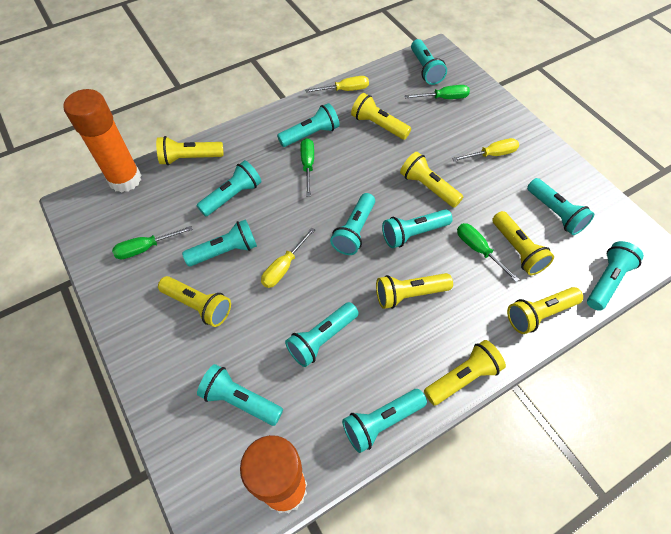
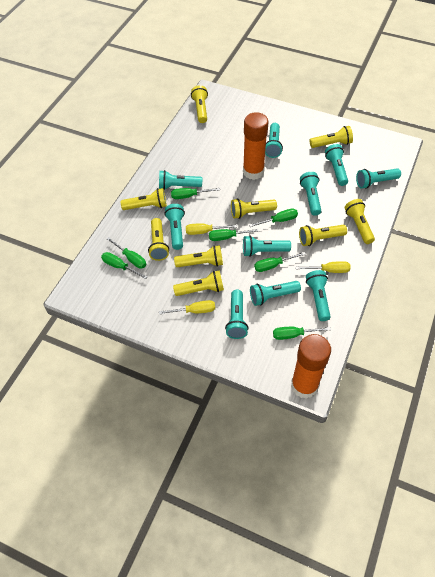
green screwdriver: 4 -> 7
turquoise flashlight: 11 -> 10
yellow flashlight: 8 -> 9

